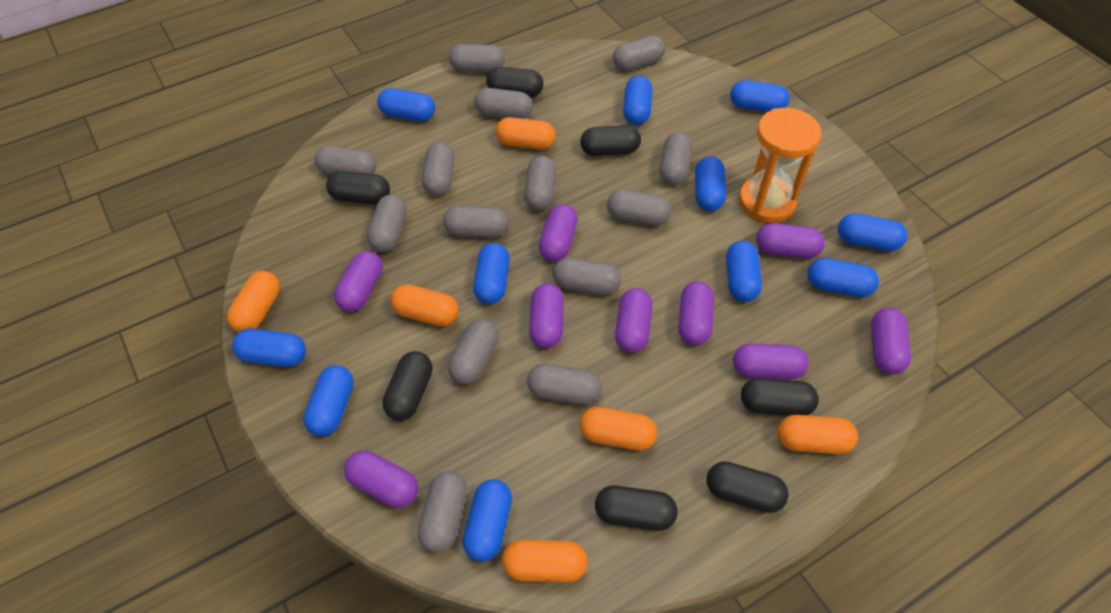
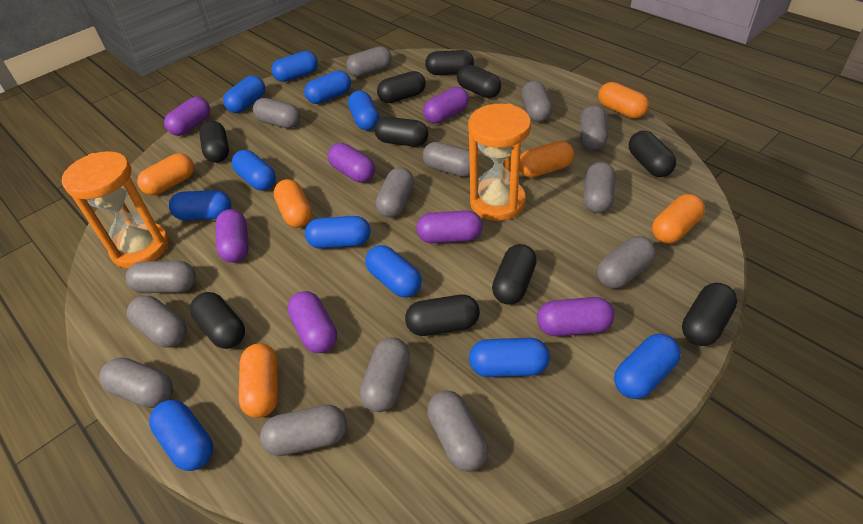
black capsule: 7 -> 10
orange hourglass: 1 -> 2
purple capsule: 9 -> 7

